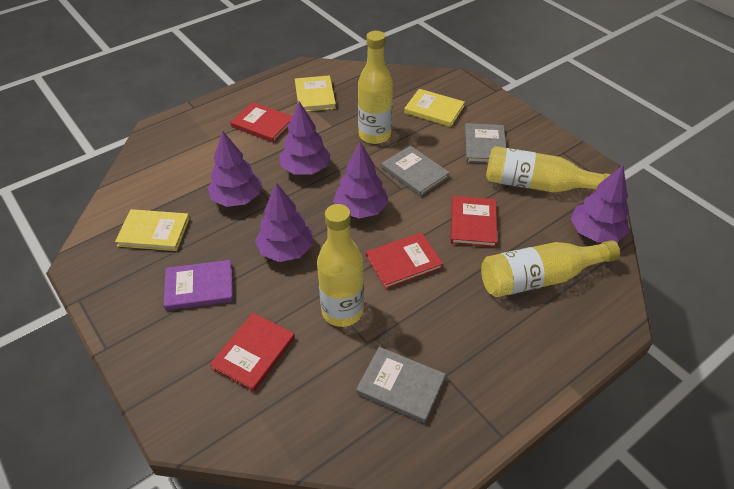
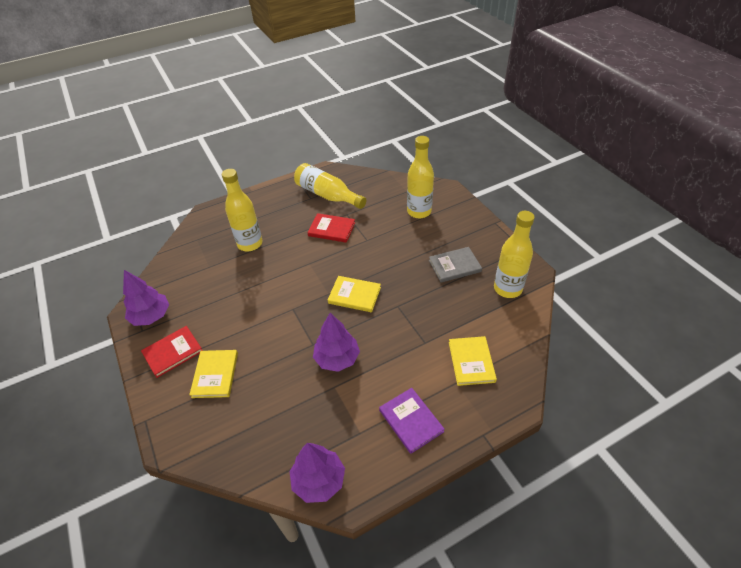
grey book: 3 -> 1
purple tree: 5 -> 3
red book: 4 -> 2

